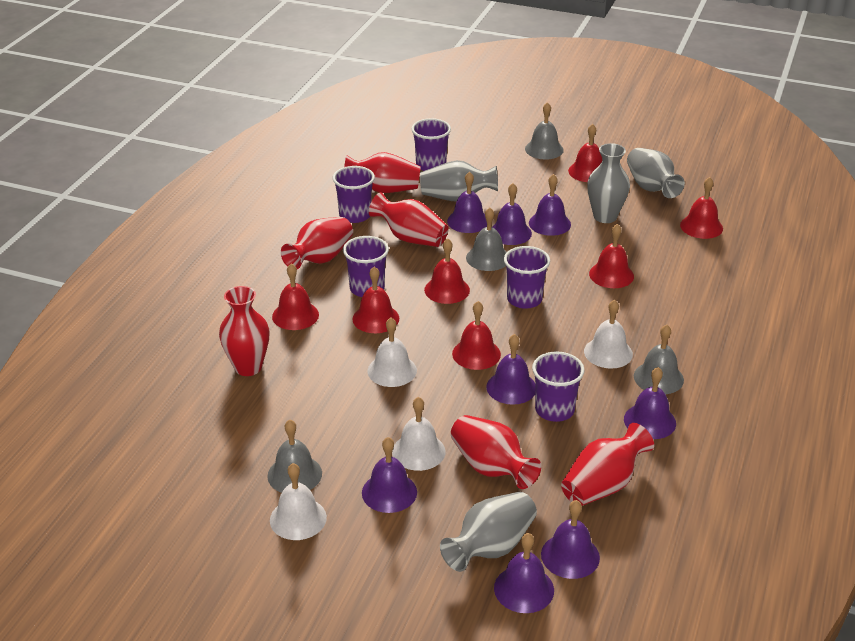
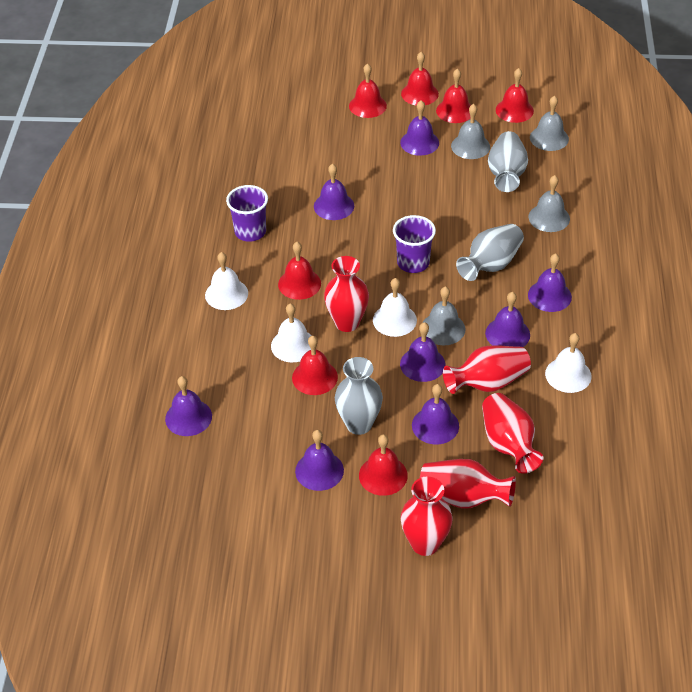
grey vase: 4 -> 3
purple cup: 5 -> 2
red vase: 6 -> 5

